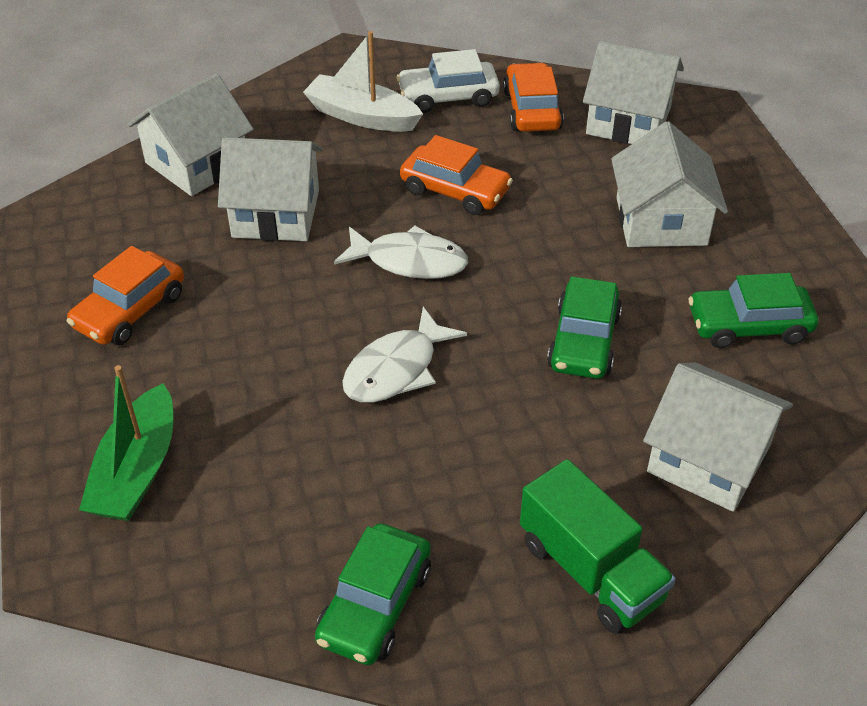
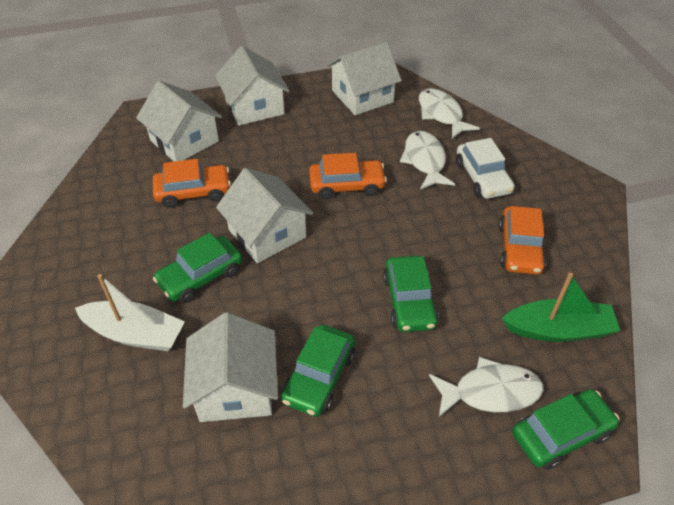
green car: 3 -> 4
green truck: 1 -> 0
white fish: 2 -> 3

